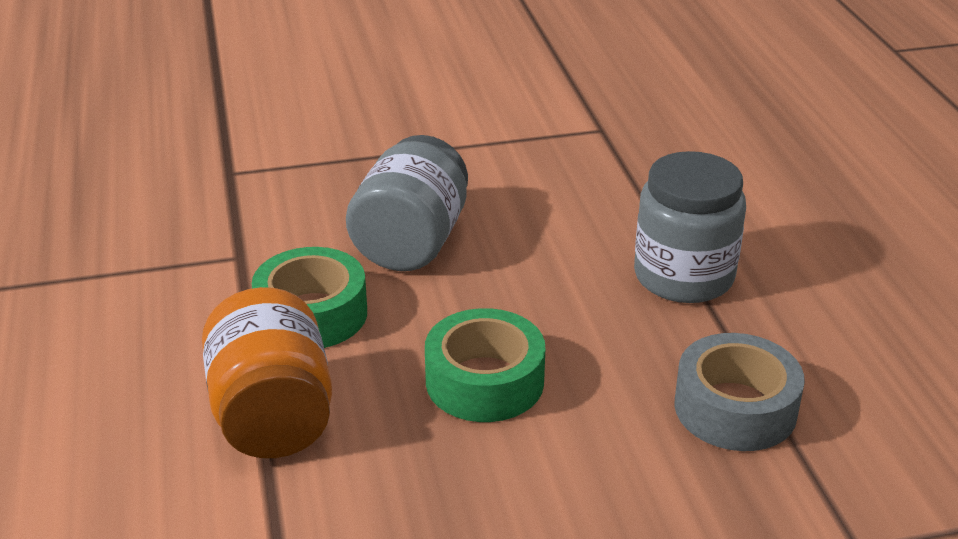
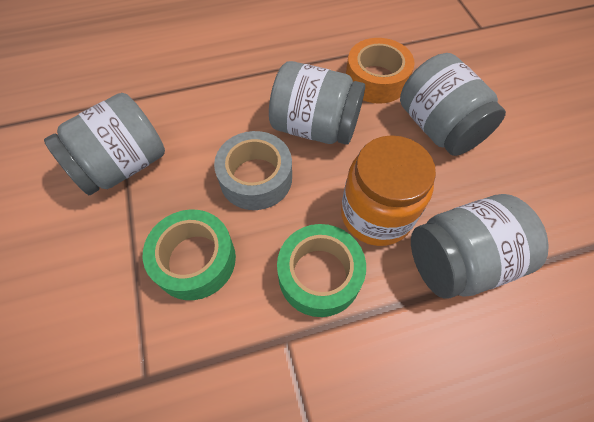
grey jar: 2 -> 4
orange tape: 0 -> 1

